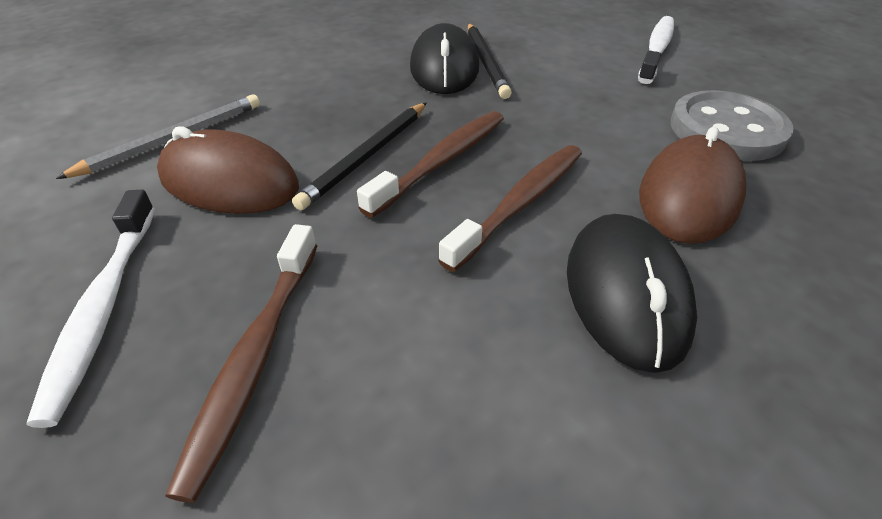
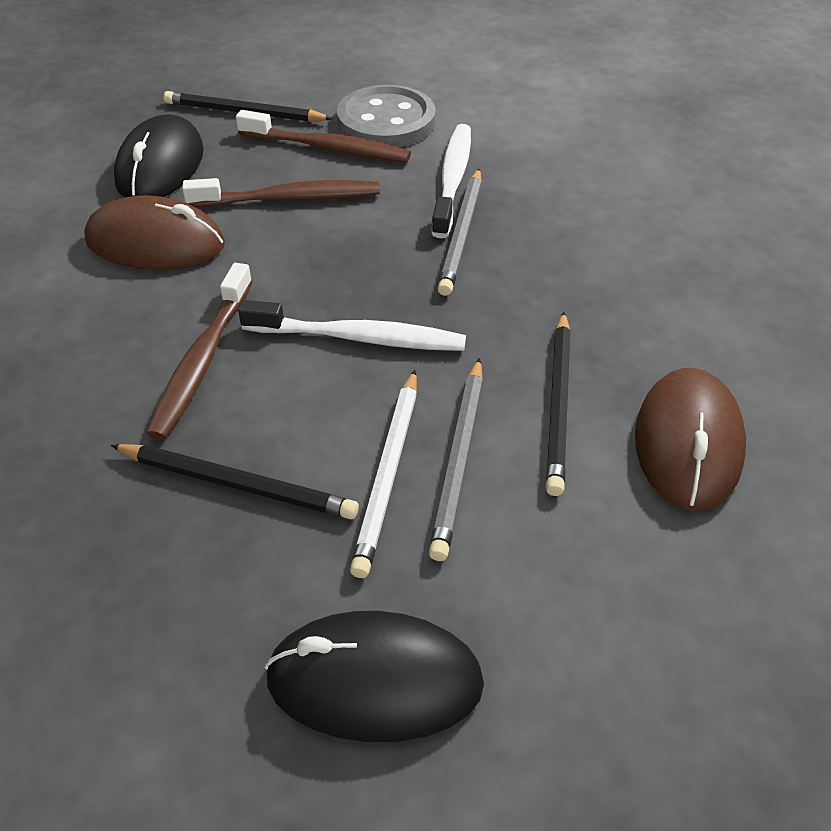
black pencil: 2 -> 3
grey pencil: 1 -> 2
white pencil: 0 -> 1

